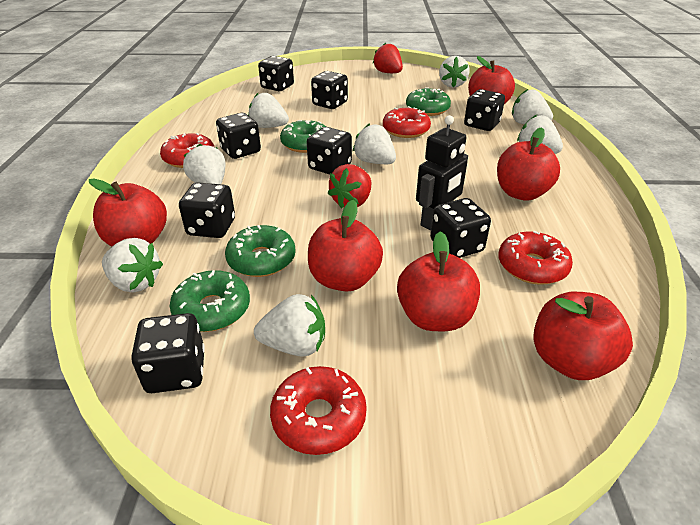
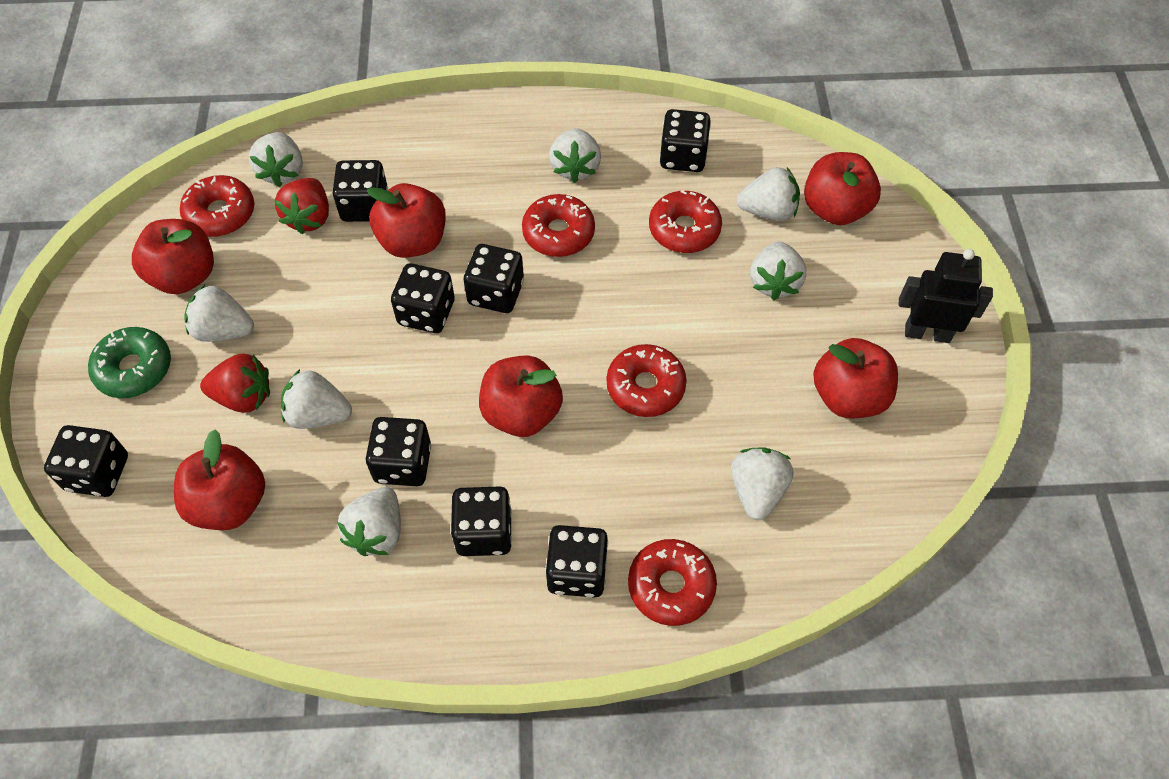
green donut: 4 -> 1
red donut: 4 -> 5

